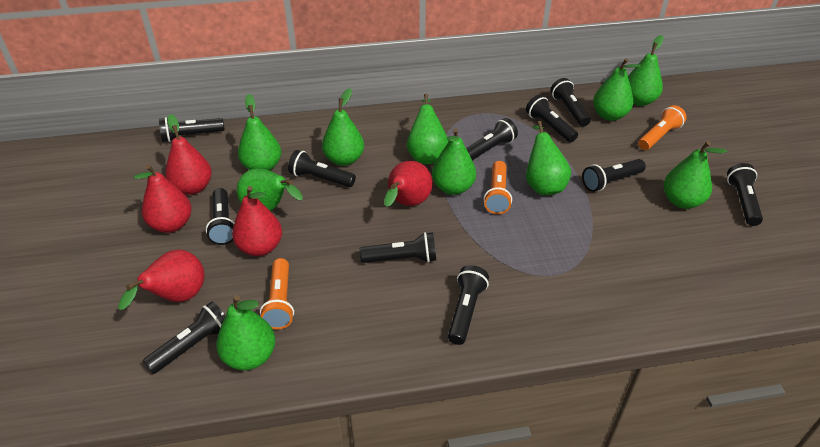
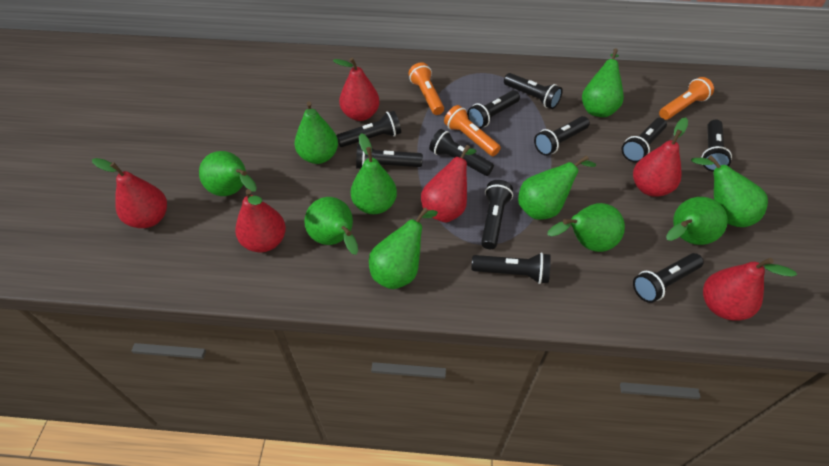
red pear: 5 -> 6

